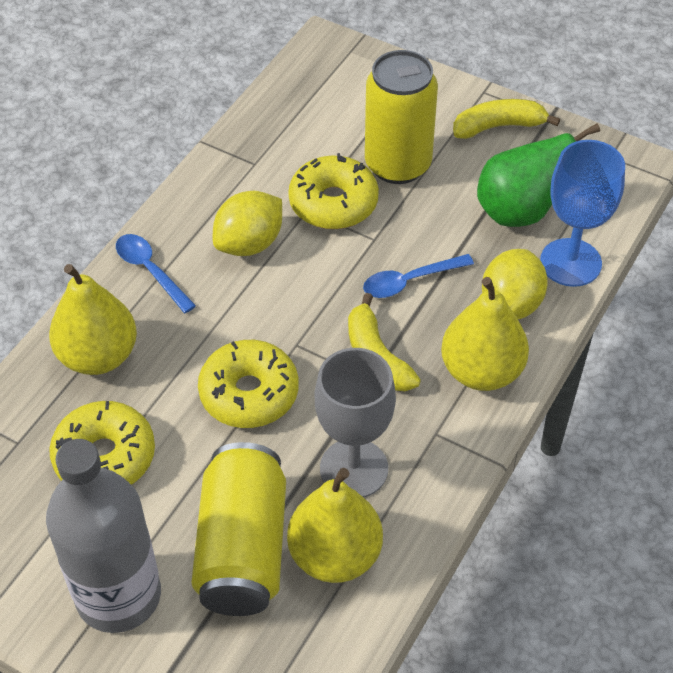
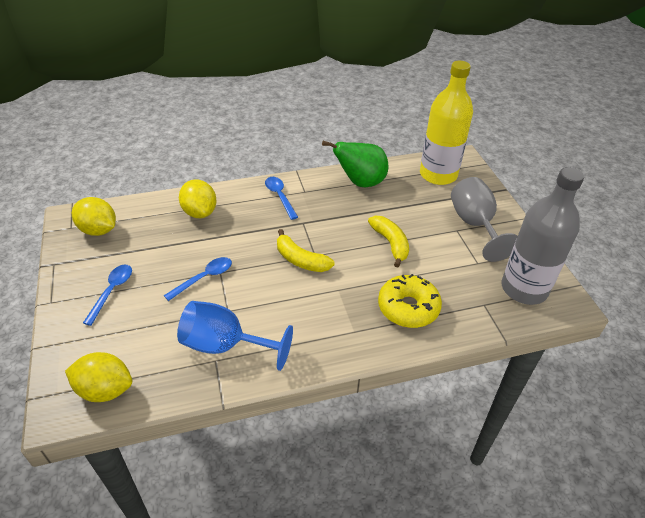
blue spoon: 2 -> 3
yellow bottle: 0 -> 1
yellow can: 2 -> 0
yellow donut: 3 -> 1
yellow lemon: 2 -> 3
yellow pear: 3 -> 0

